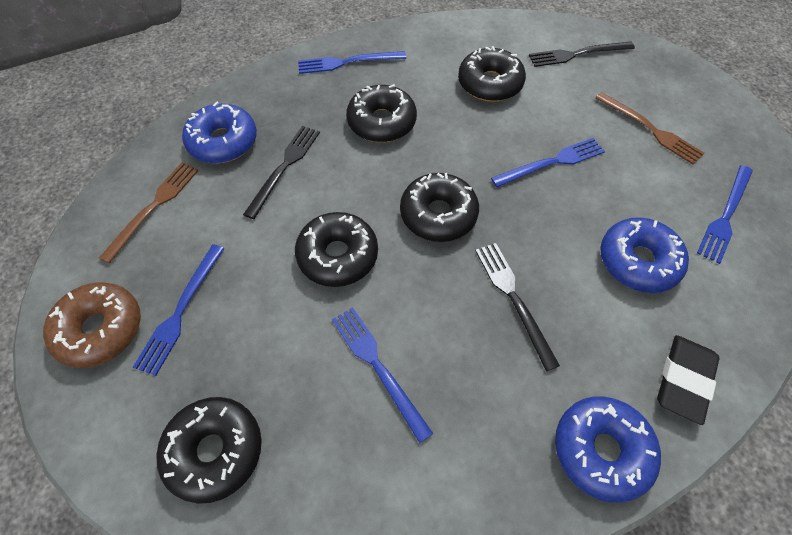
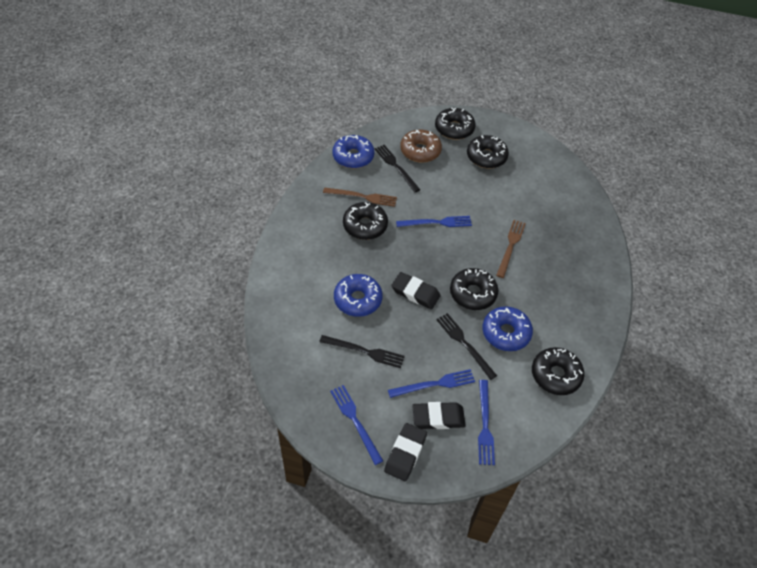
black eraser: 1 -> 3
blue fork: 5 -> 4

